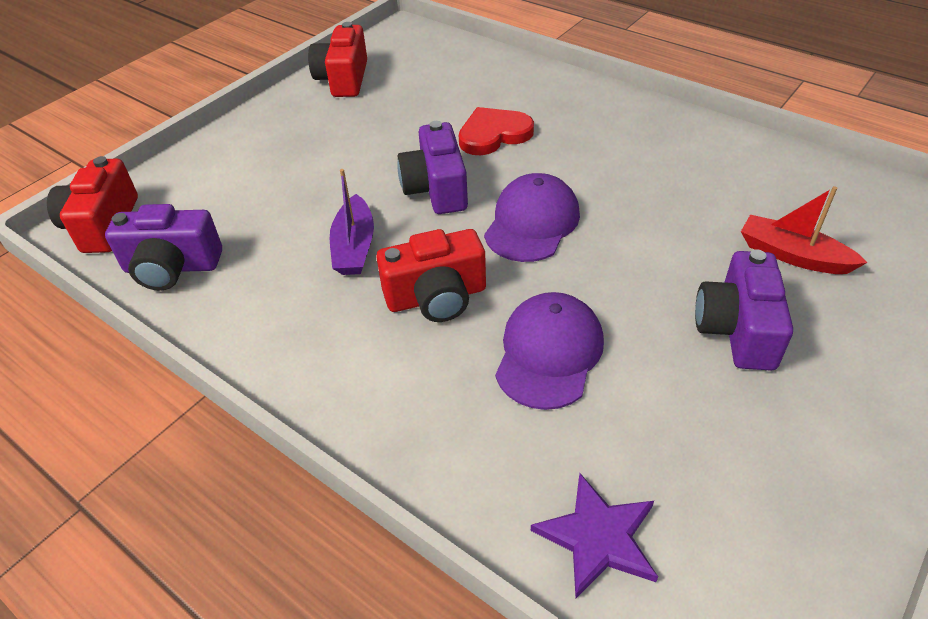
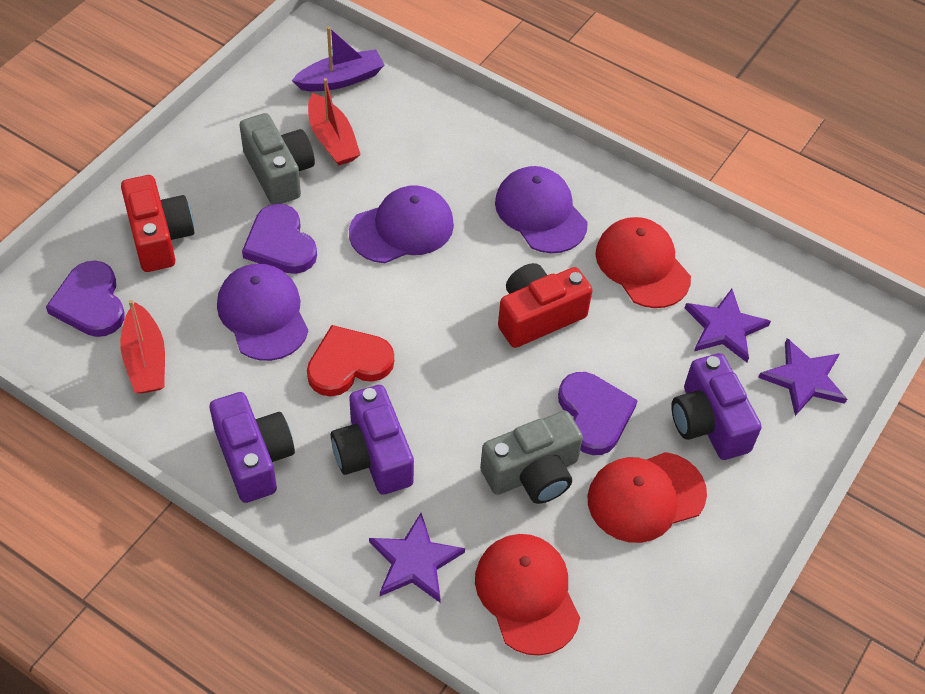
grey camera: 0 -> 2
purple cap: 2 -> 3
purple heart: 0 -> 3
purple star: 1 -> 3
red boat: 1 -> 2
red camera: 3 -> 2
red cap: 0 -> 3

